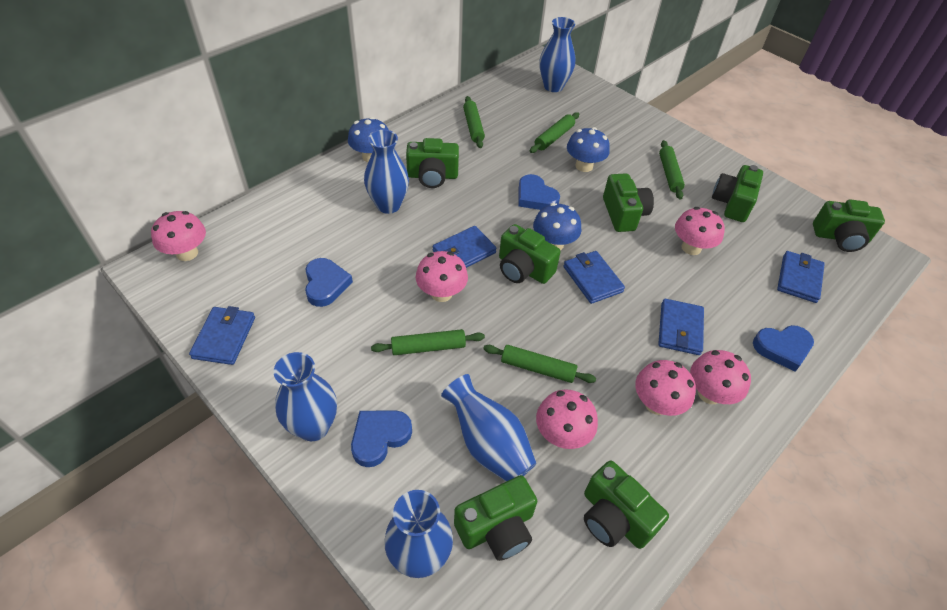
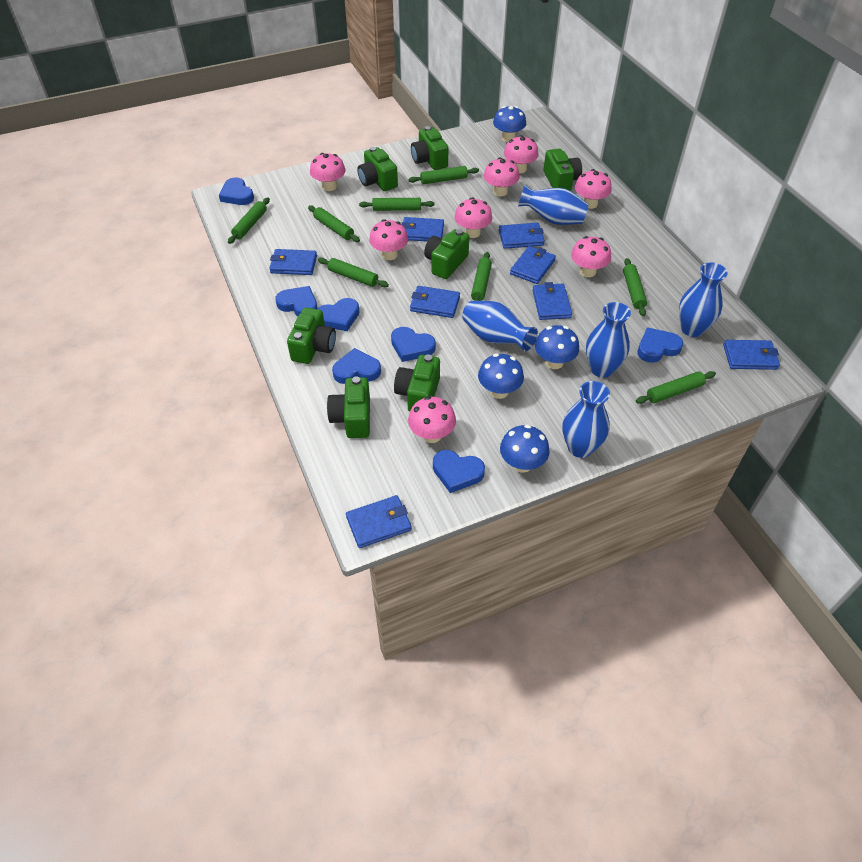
blue heart: 4 -> 7
blue mushroom: 3 -> 4
blue wallet: 5 -> 8
green rolling pin: 5 -> 8
pink mushroom: 6 -> 8

